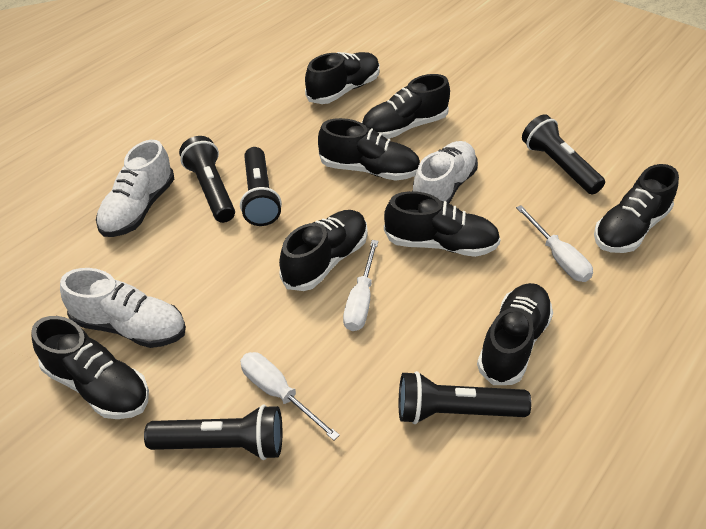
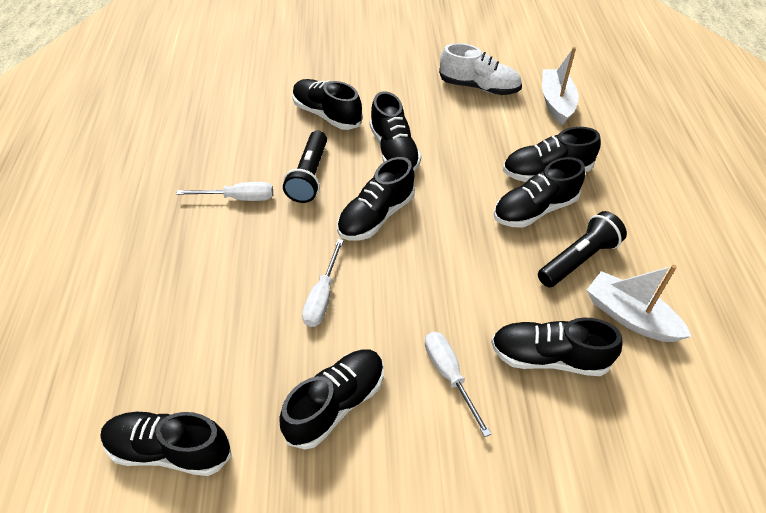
black flashlight: 5 -> 2
white boat: 0 -> 2
white shoe: 3 -> 1

